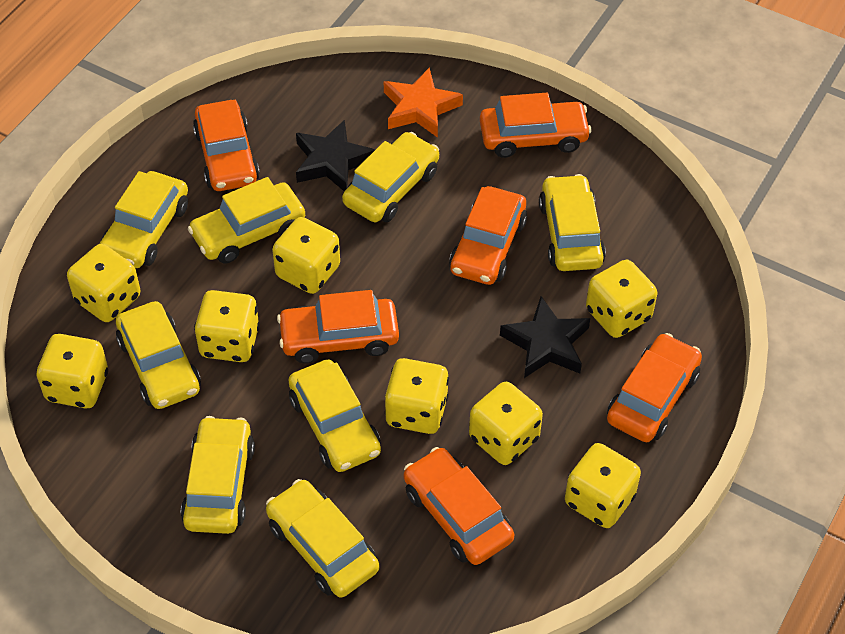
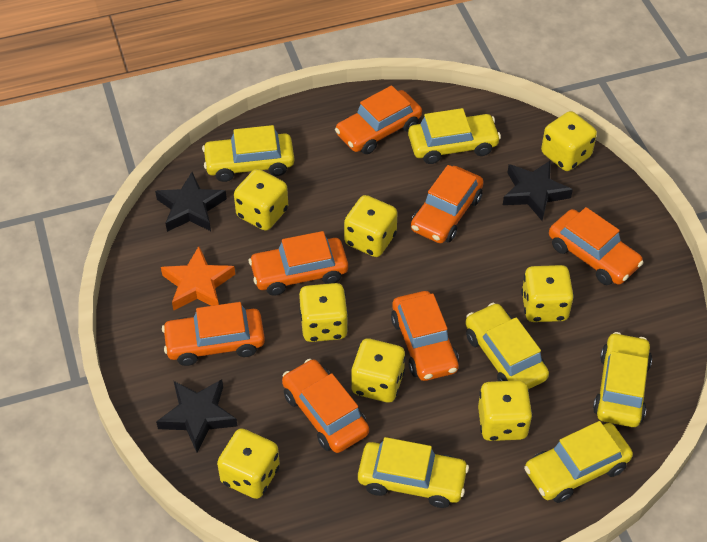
black star: 2 -> 3
orange car: 6 -> 7
yellow car: 8 -> 6

